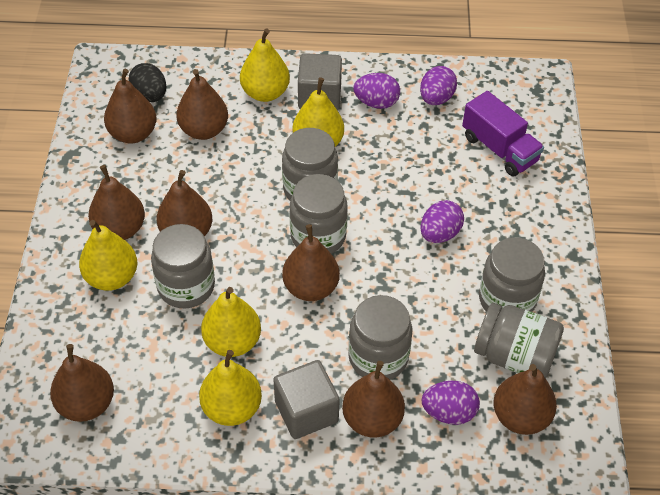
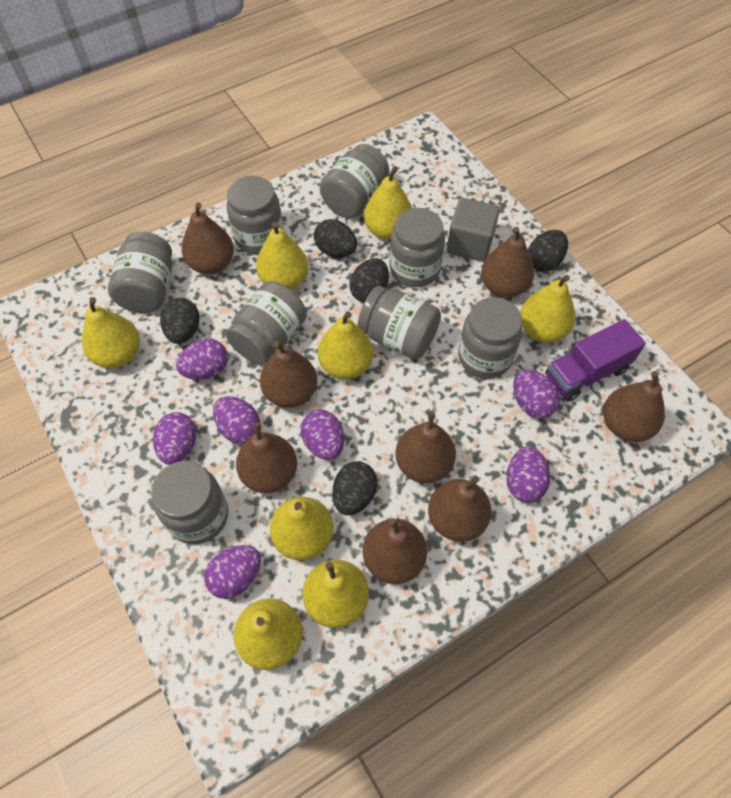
black egg: 1 -> 5
grey cube: 2 -> 1
grey jar: 6 -> 8
purple egg: 4 -> 7
yellow pear: 5 -> 8

